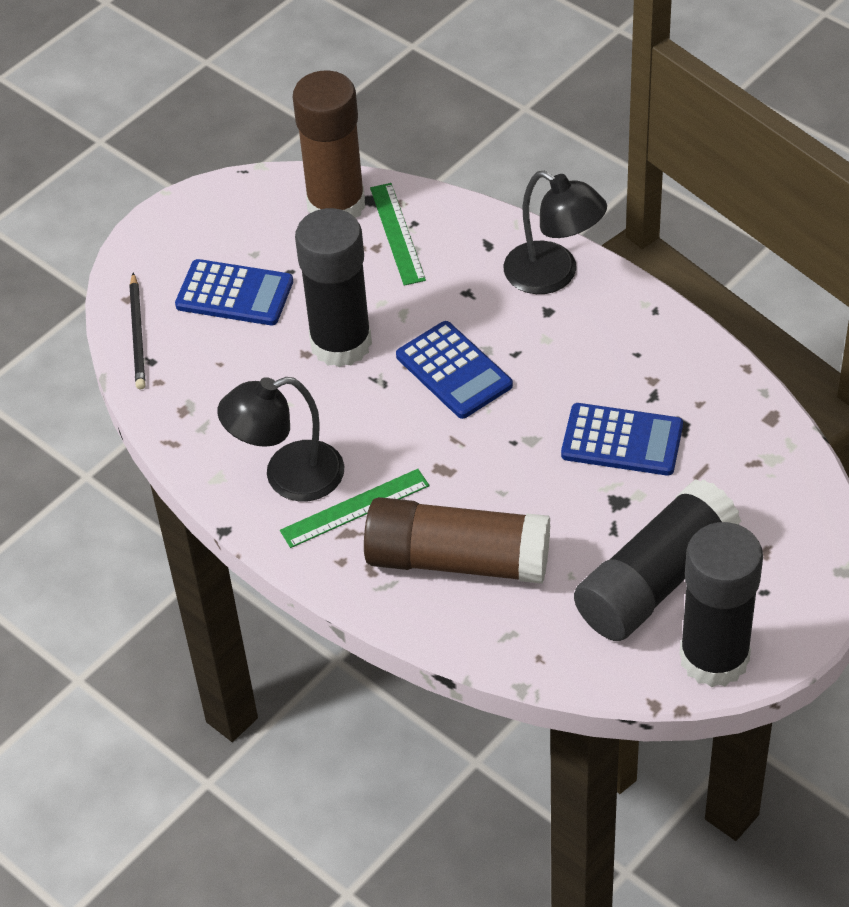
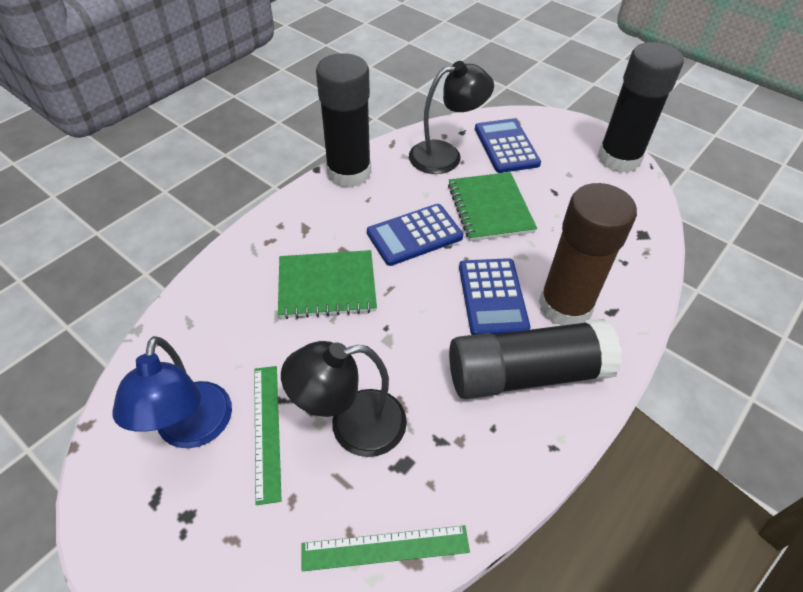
black pencil: 1 -> 0
blue lamp: 0 -> 1
brown glue stick: 2 -> 1
green notebook: 0 -> 2

